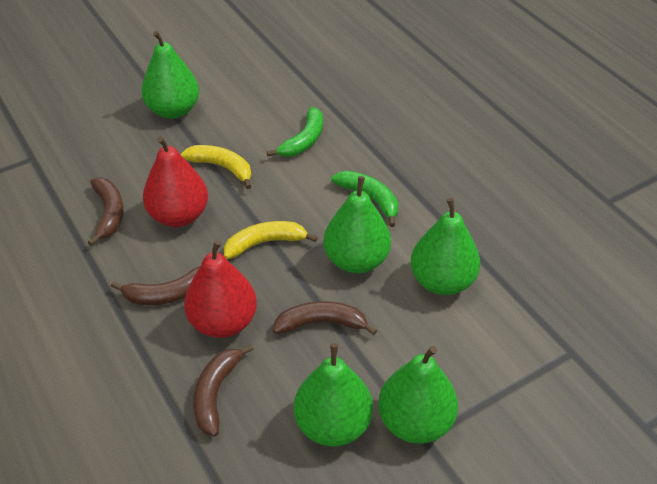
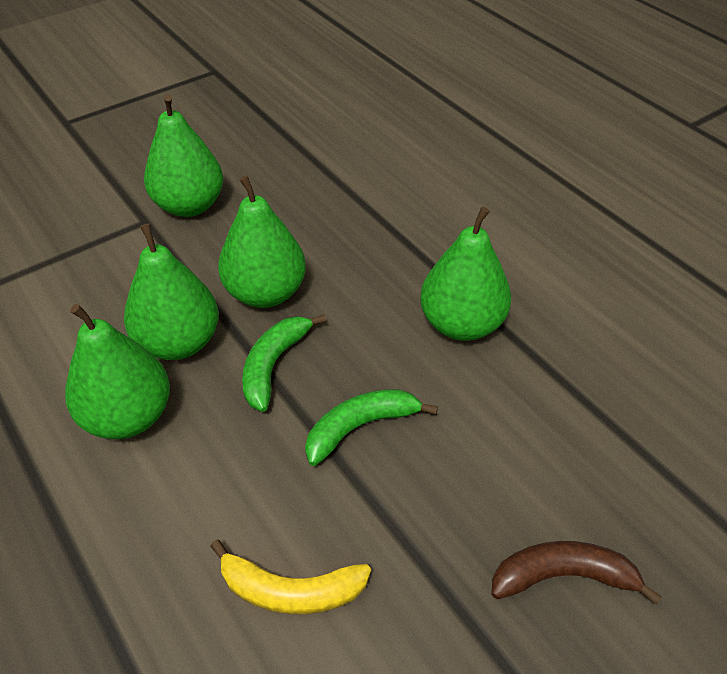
brown banana: 4 -> 1
red pear: 2 -> 0
yellow banana: 2 -> 1

